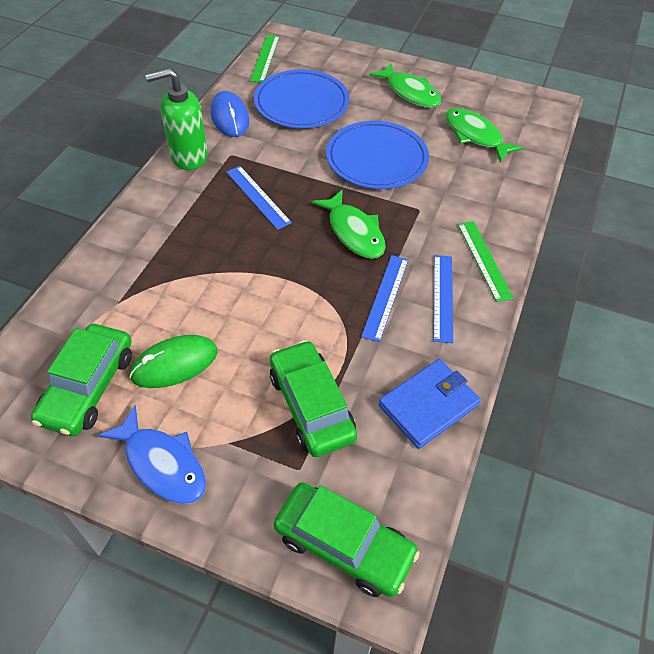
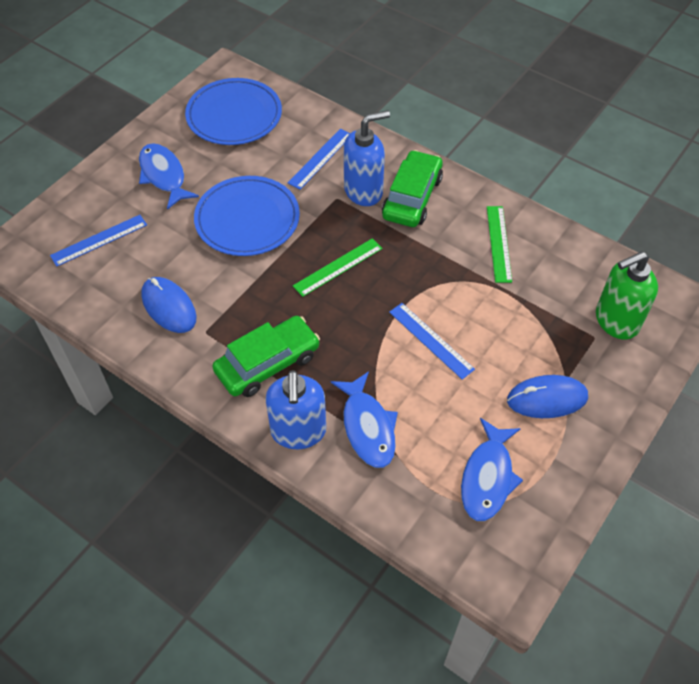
blue fish: 1 -> 3
blue mouse: 1 -> 2
blue soap dispenser: 0 -> 2
blue wallet: 1 -> 0
green car: 3 -> 2
green fish: 3 -> 0
green mouse: 1 -> 0

